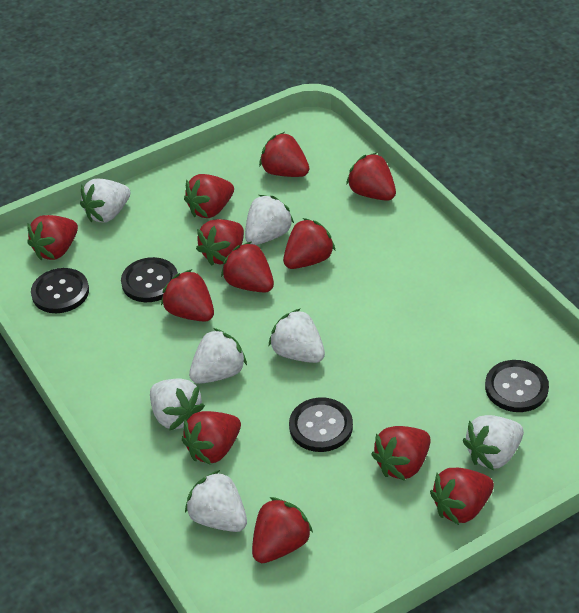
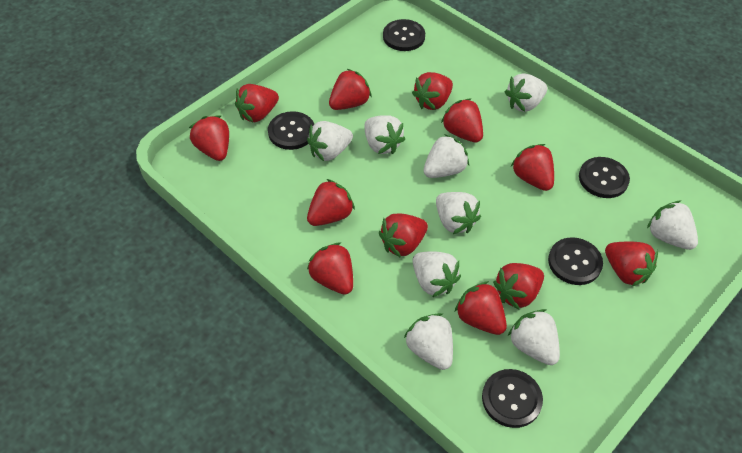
black button: 4 -> 5
white strawberry: 7 -> 9

